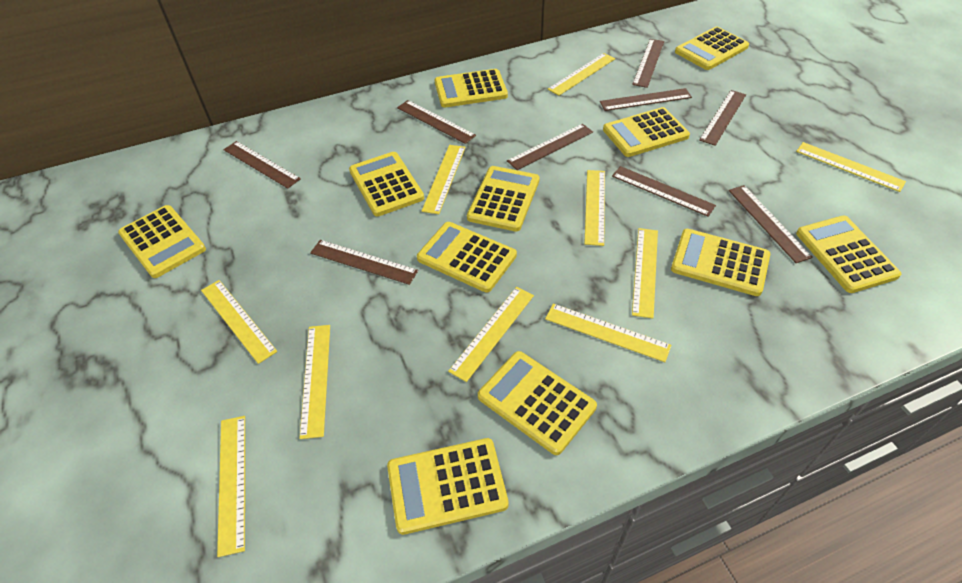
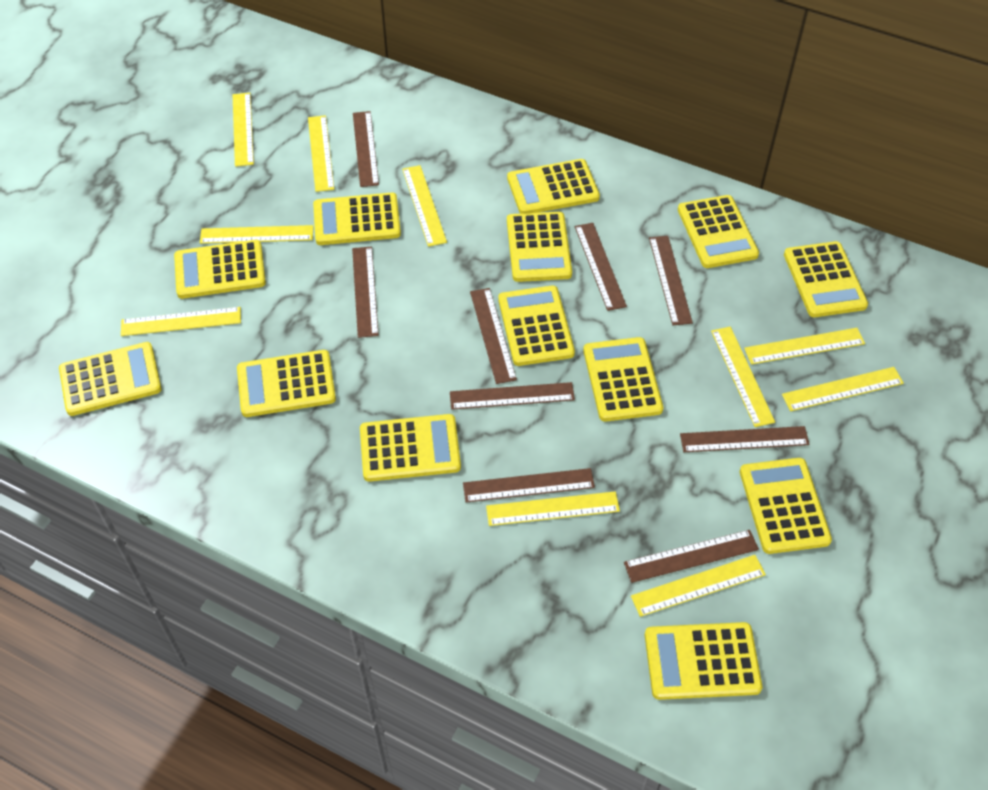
yellow calculator: 11 -> 13

